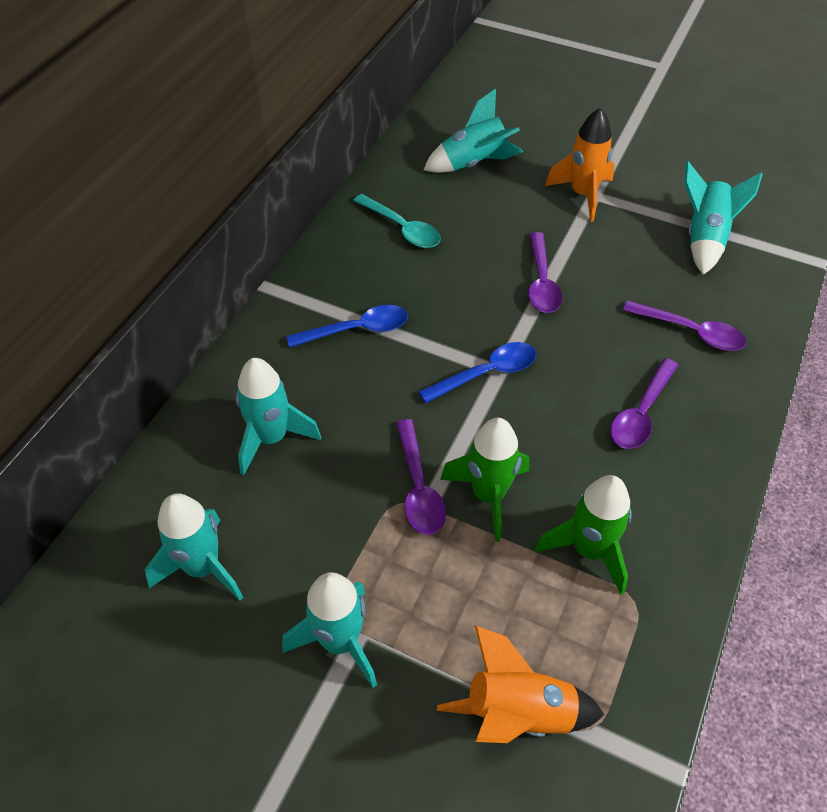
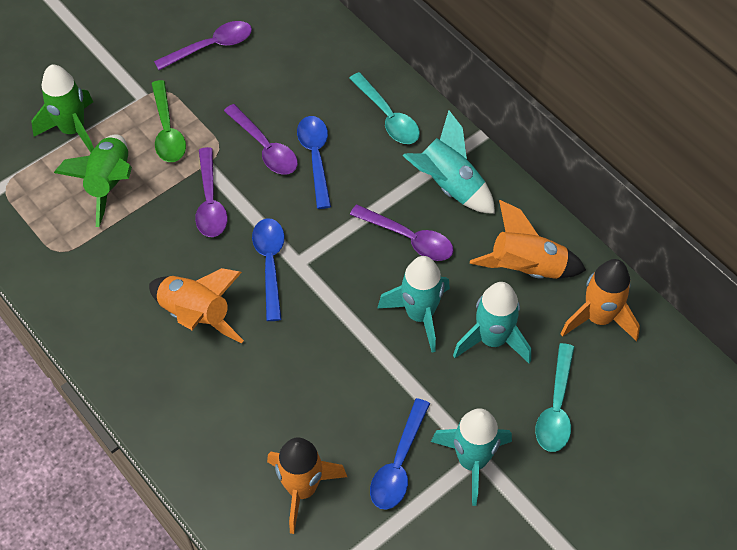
blue spoon: 2 -> 3
green spoon: 0 -> 1
orange rocket: 2 -> 4
turquoise rocket: 5 -> 4
turquoise spoon: 1 -> 2

